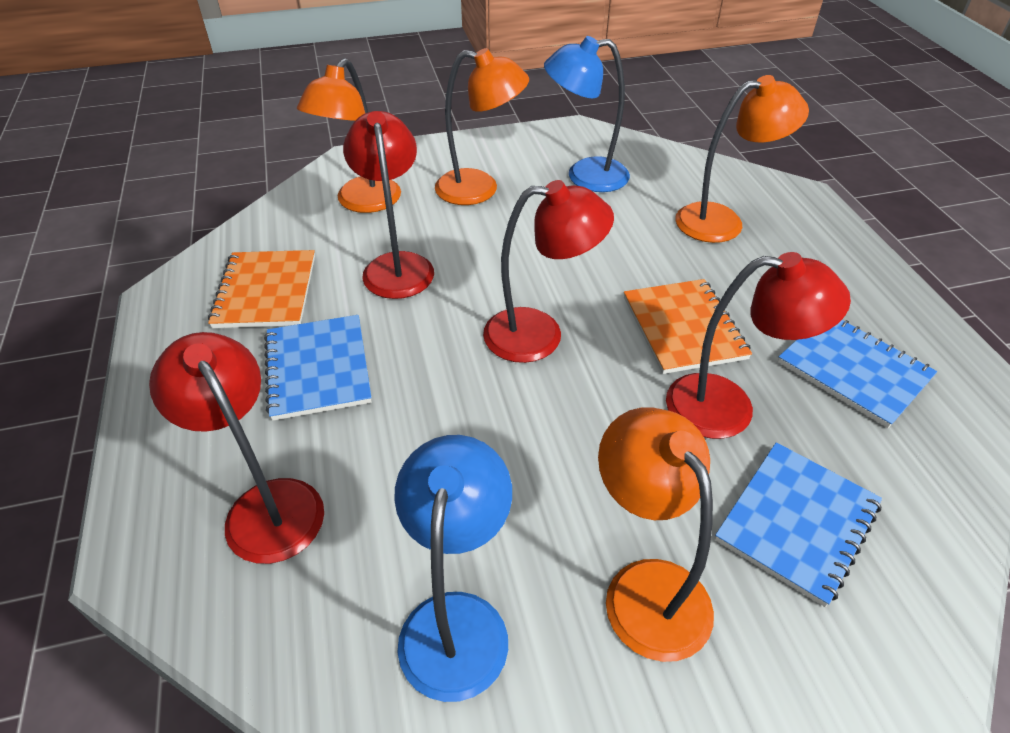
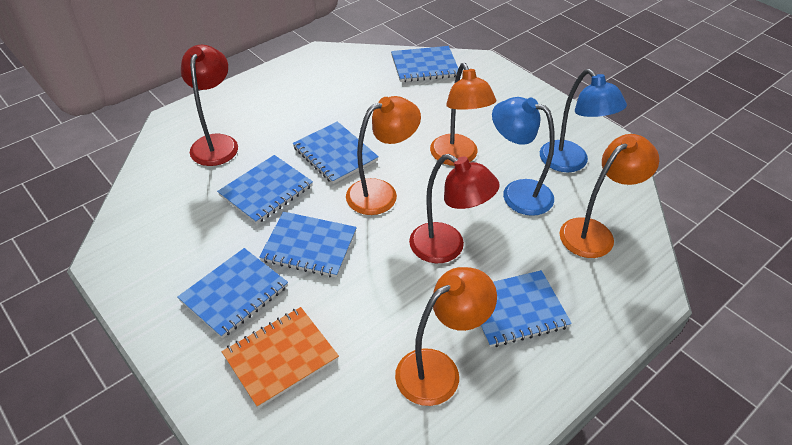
blue notebook: 3 -> 6
orange notebook: 2 -> 1
red lamp: 4 -> 2

